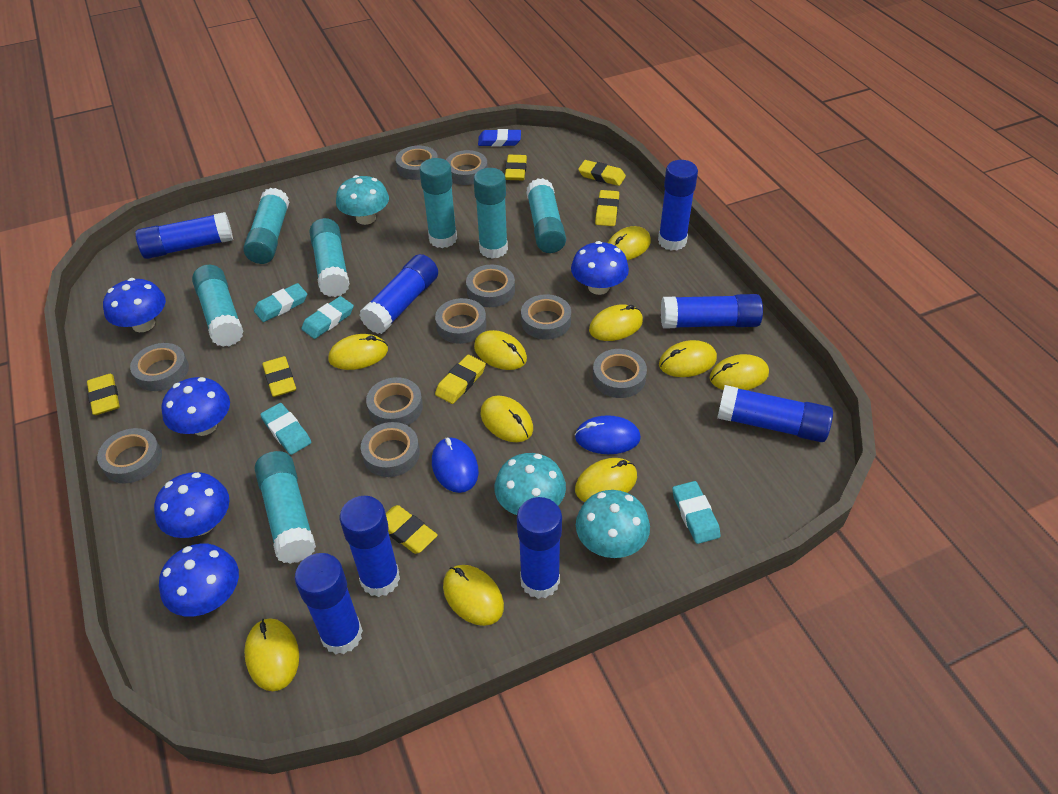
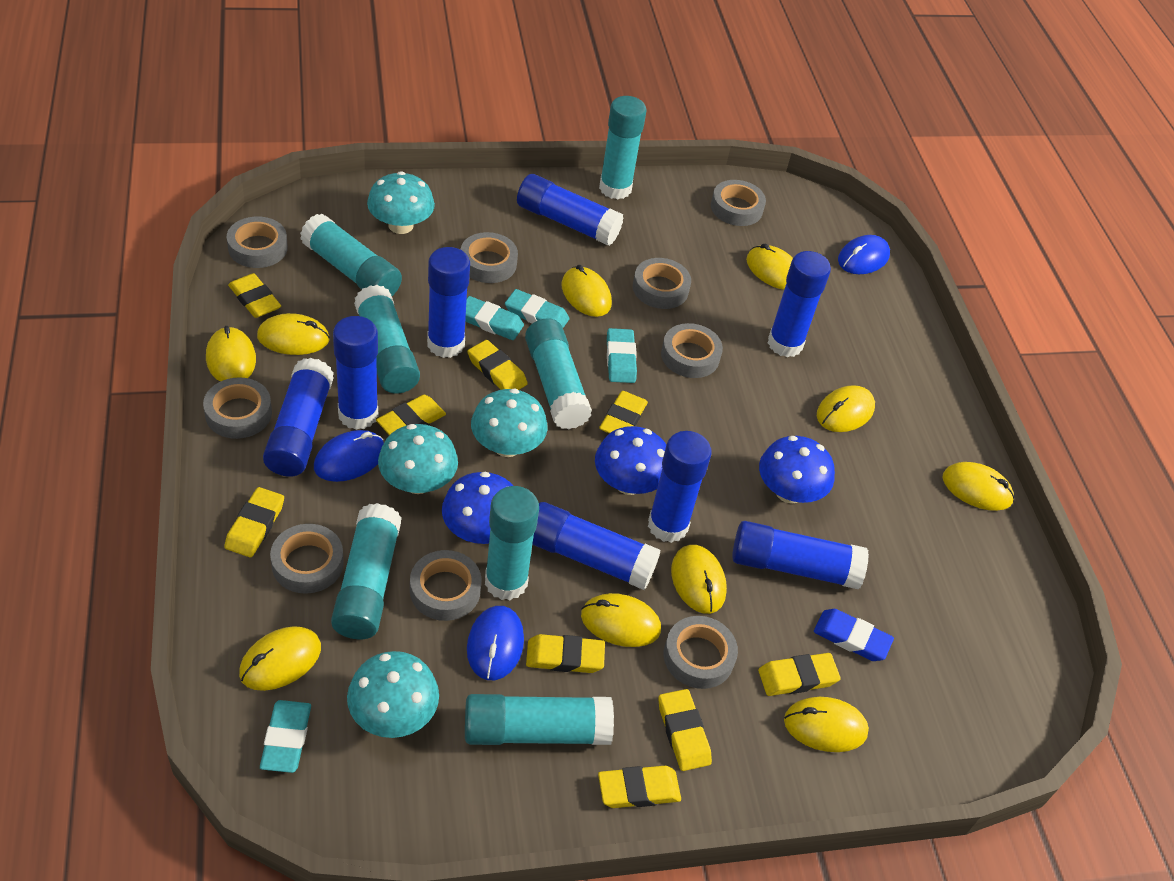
blue mouse: 2 -> 3
blue mushroom: 5 -> 3
grey tape: 10 -> 9
turquoise mushroom: 3 -> 4
yellow eraser: 7 -> 9

